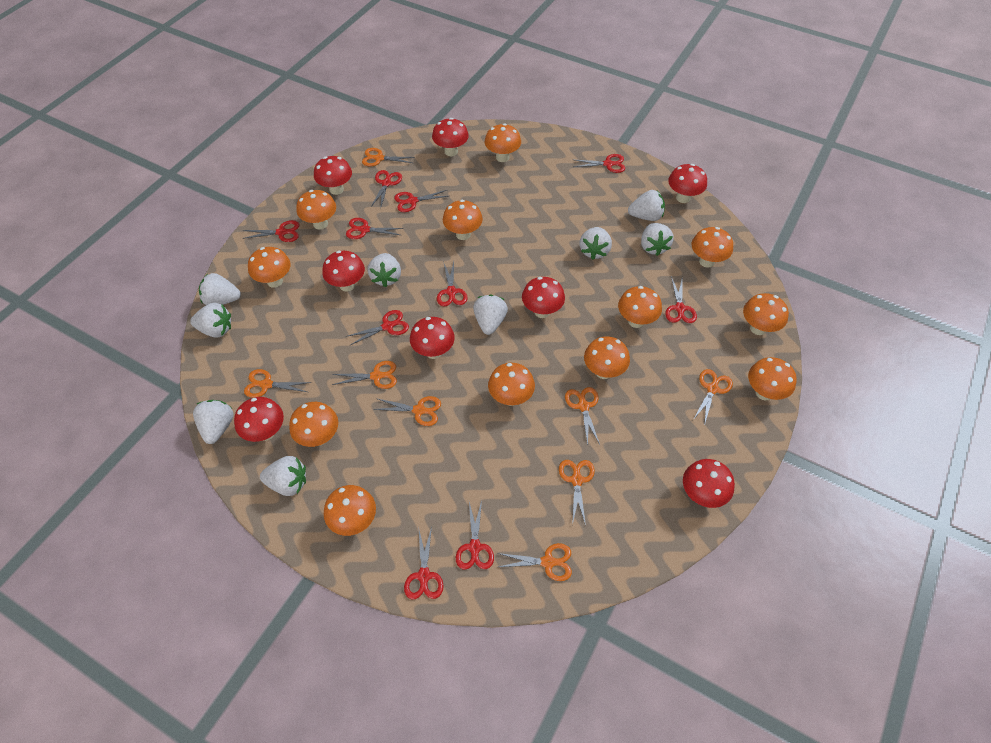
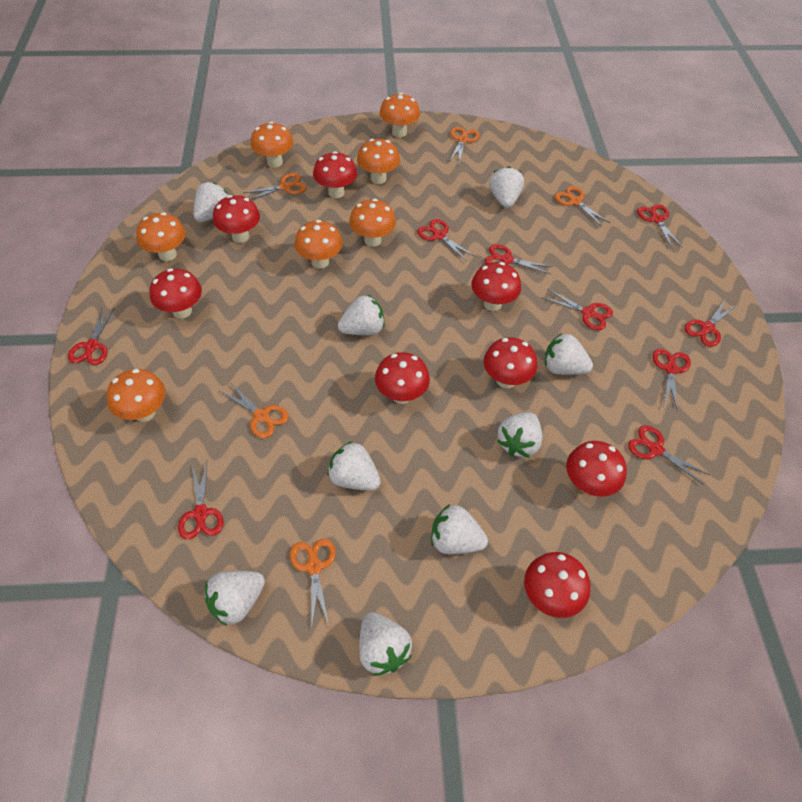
orange mushroom: 12 -> 7
orange scissors: 8 -> 5
red scissors: 10 -> 9

